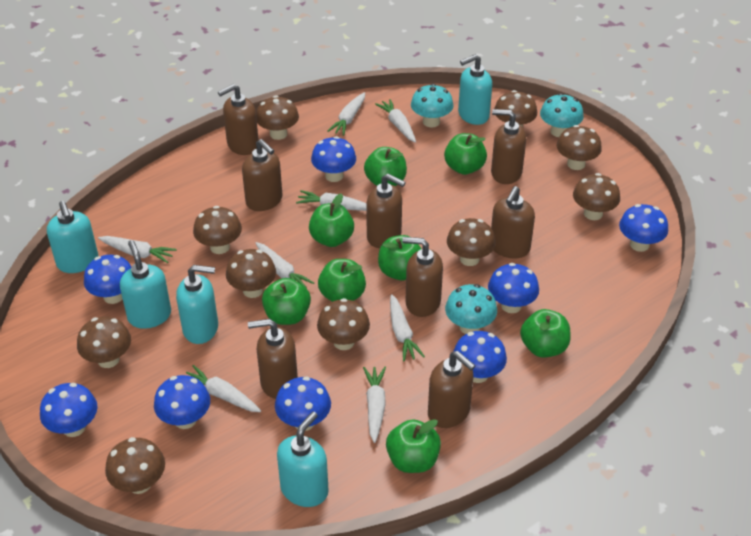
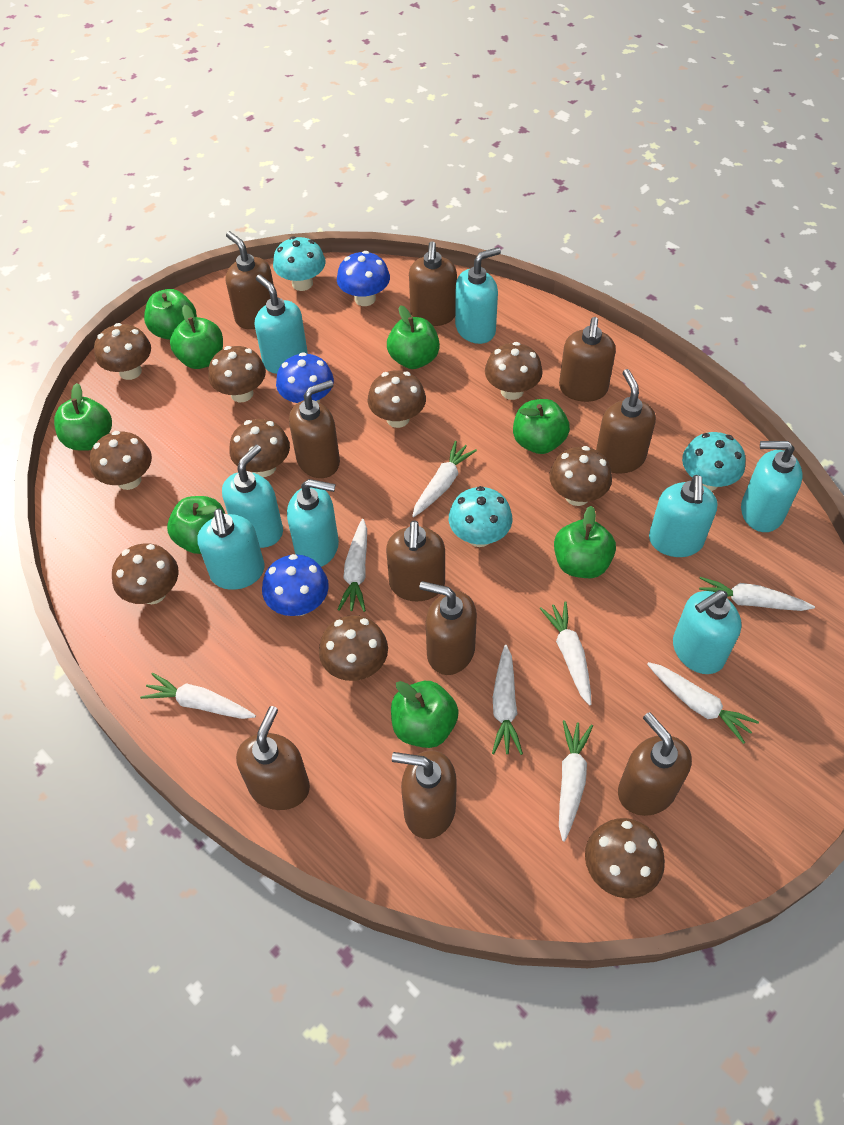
blue mushroom: 8 -> 3
brown soap dispenser: 8 -> 10
turquoise soap dispenser: 5 -> 8

